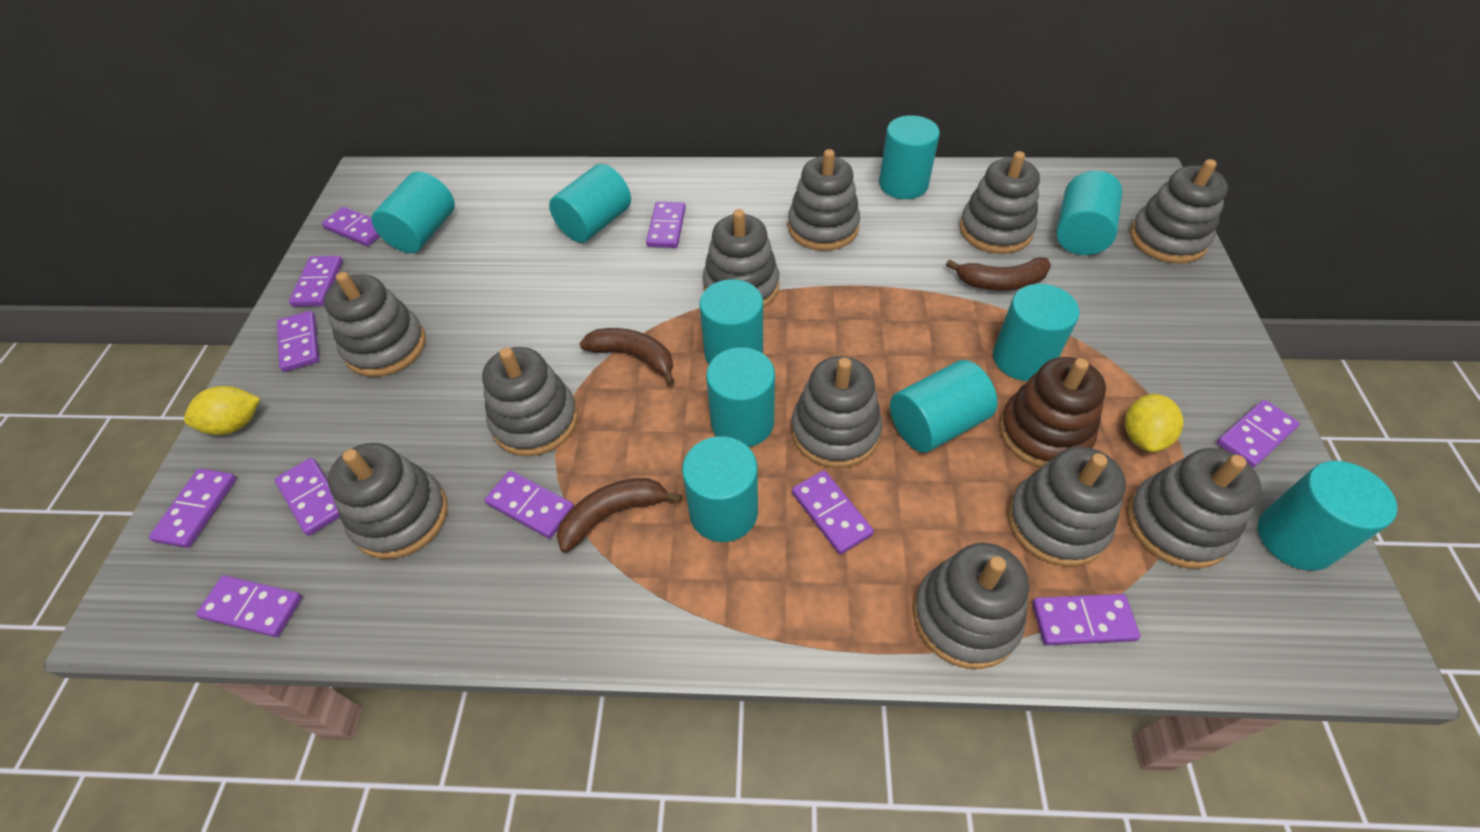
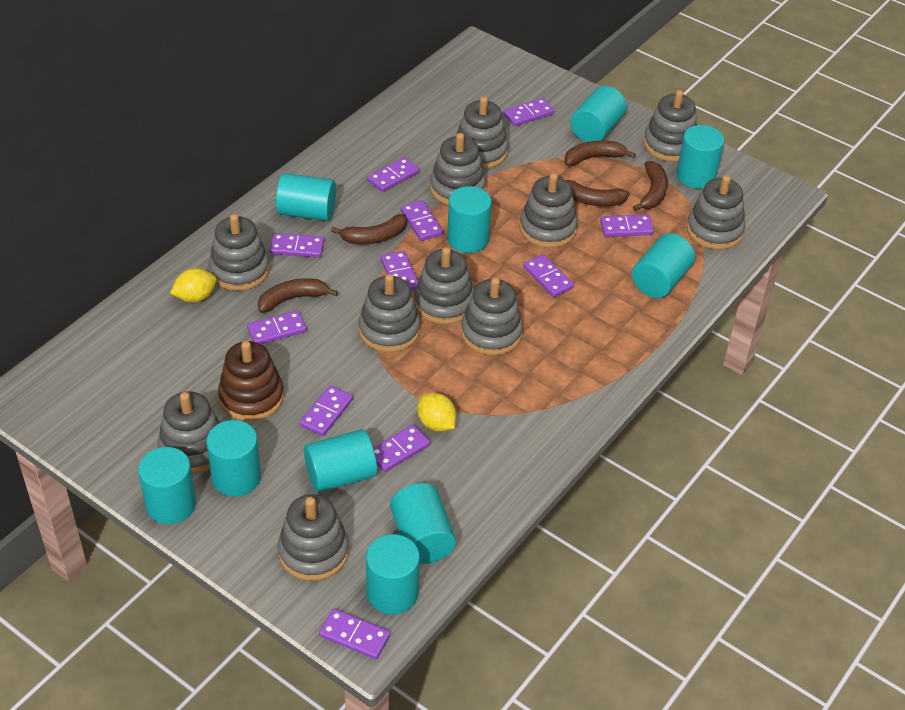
brown banana: 3 -> 5

